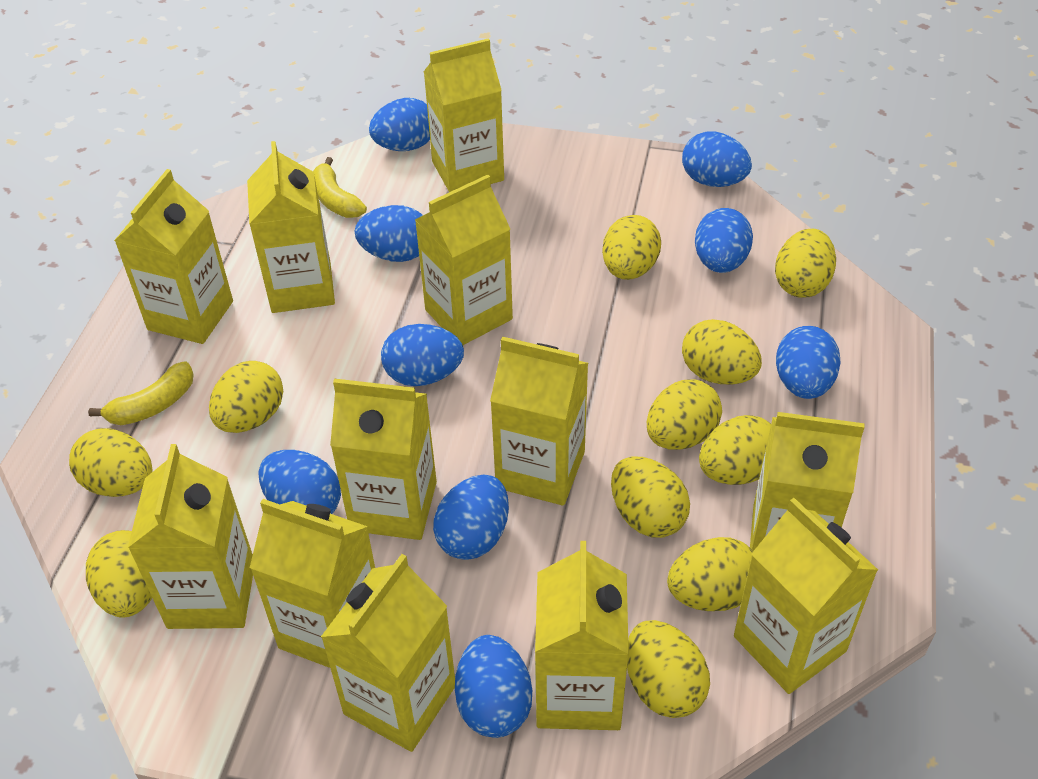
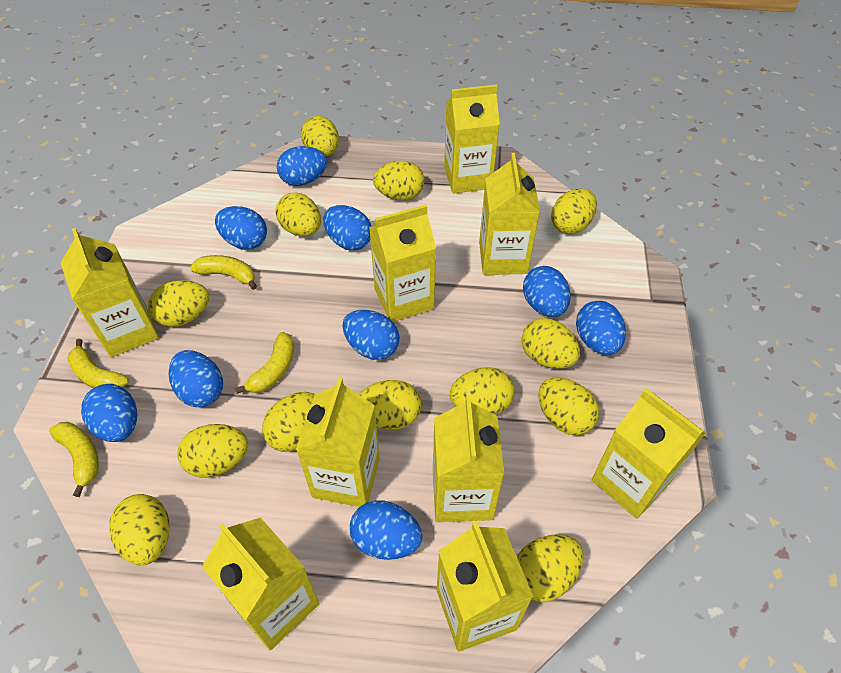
yellow banana: 2 -> 4
yellow carton: 12 -> 9
yellow egg: 11 -> 13

